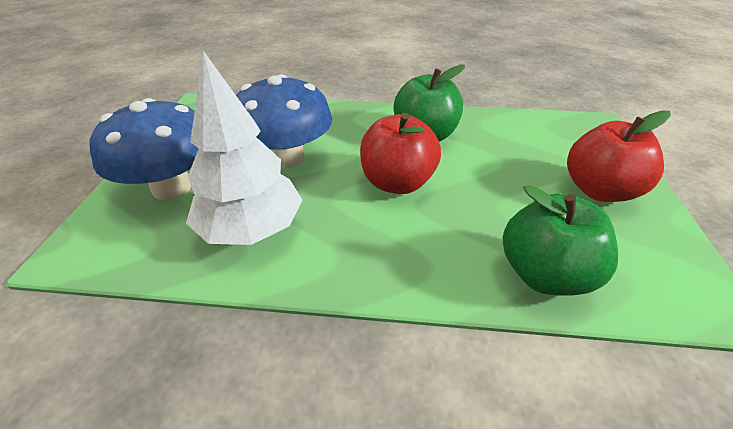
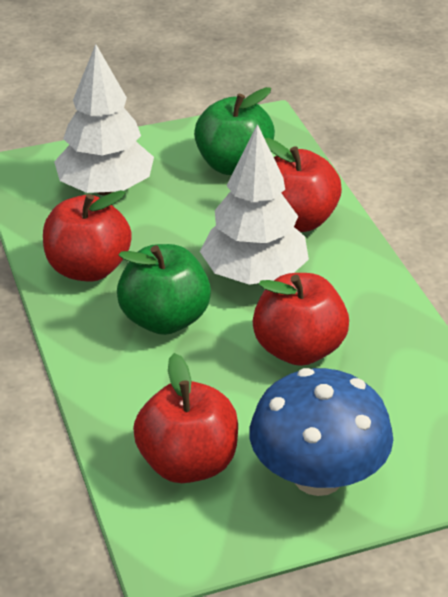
blue mushroom: 2 -> 1
red apple: 2 -> 4
white tree: 1 -> 2

